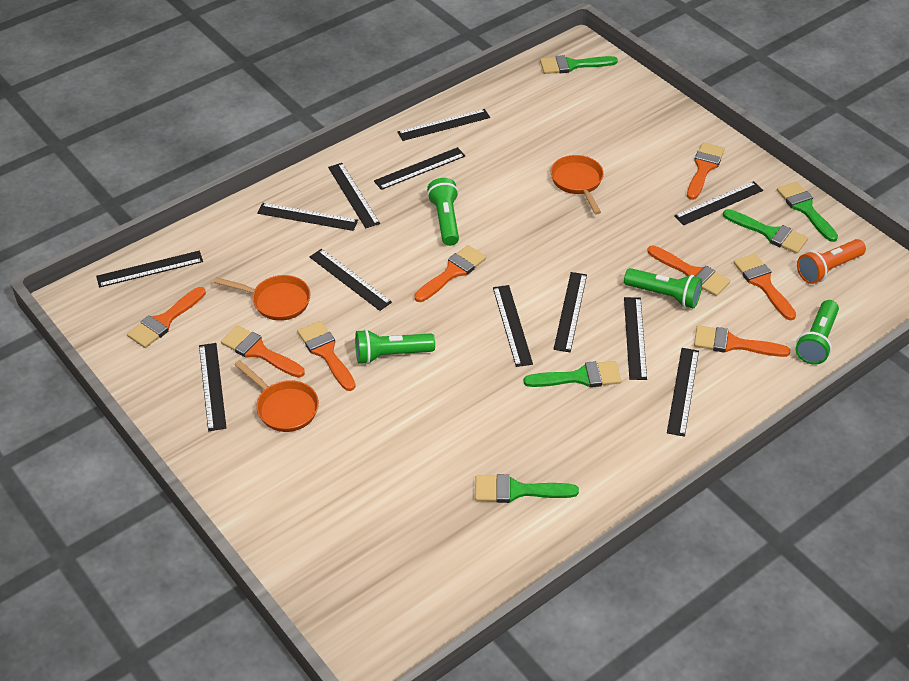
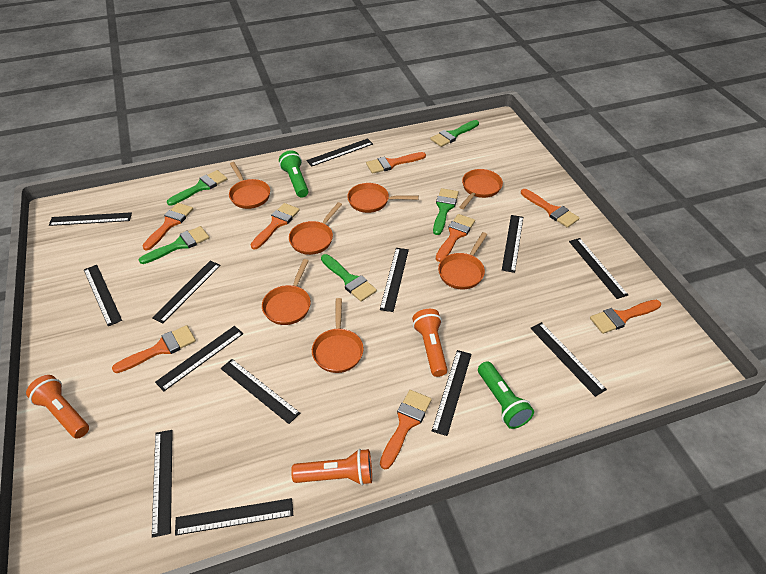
black ruler: 12 -> 13
green flashlight: 4 -> 2
orange flashlight: 1 -> 3
orange pan: 3 -> 7

